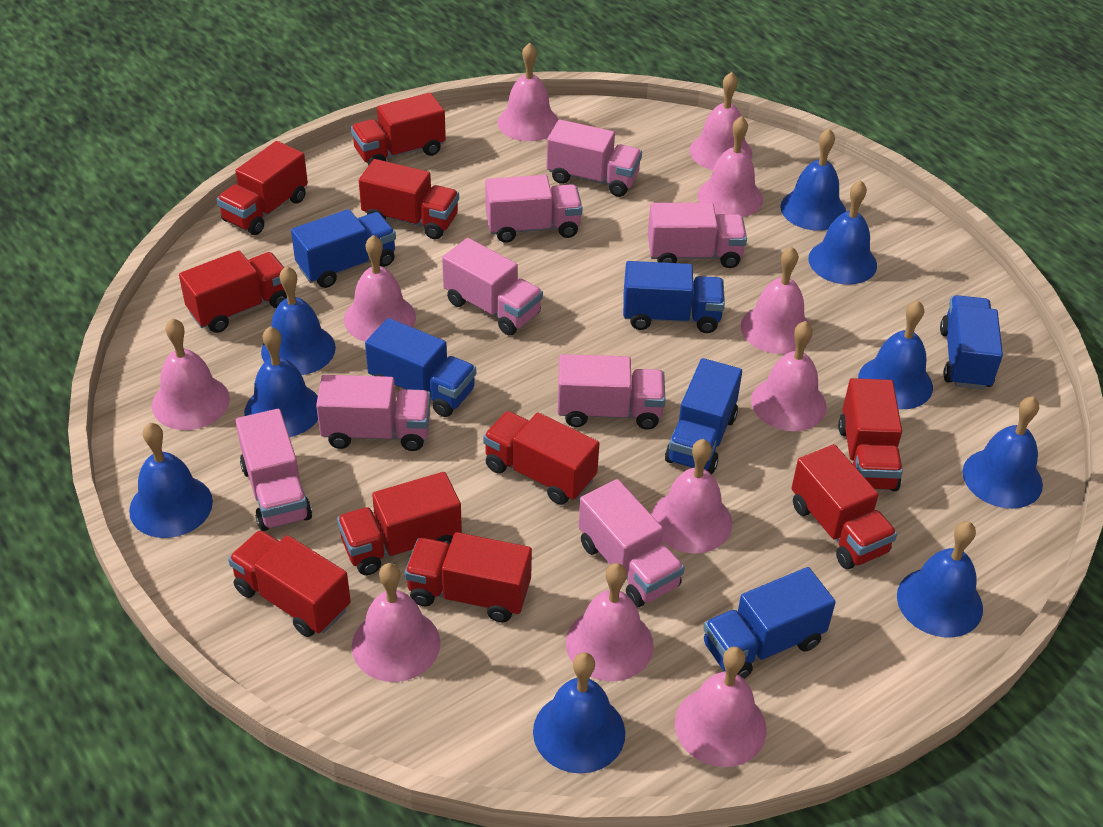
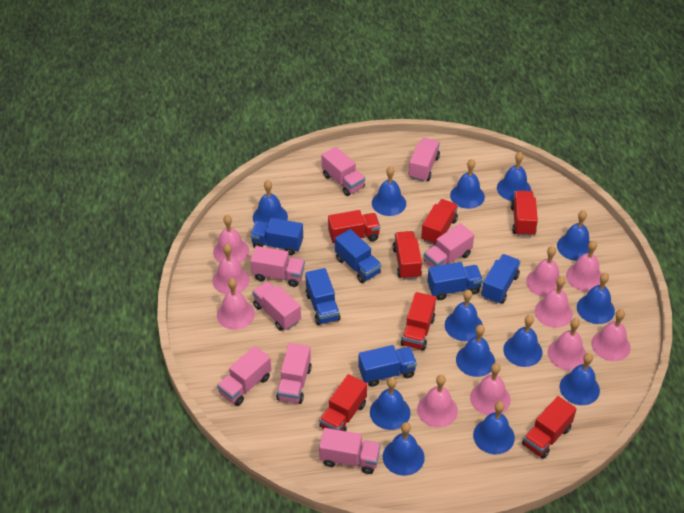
blue bell: 9 -> 13
pink bell: 11 -> 10
red truck: 10 -> 7

